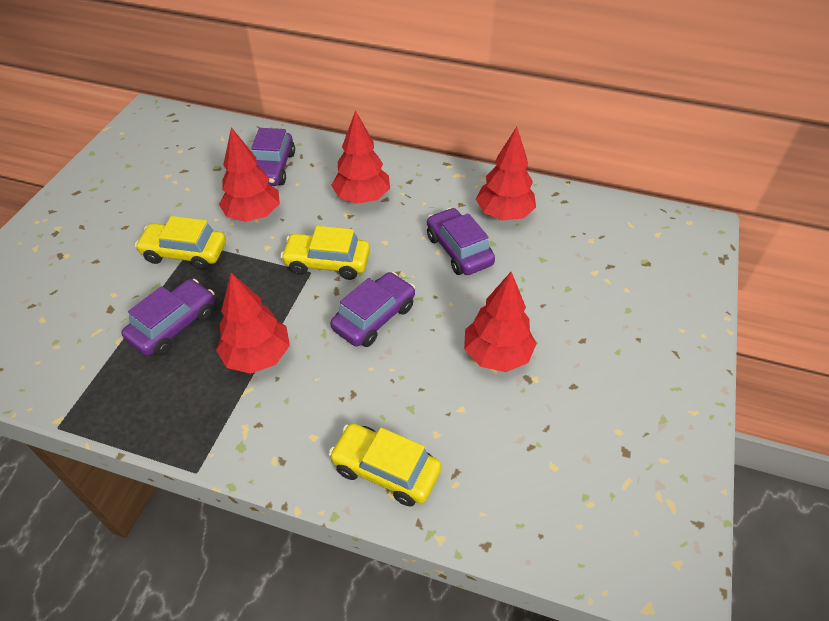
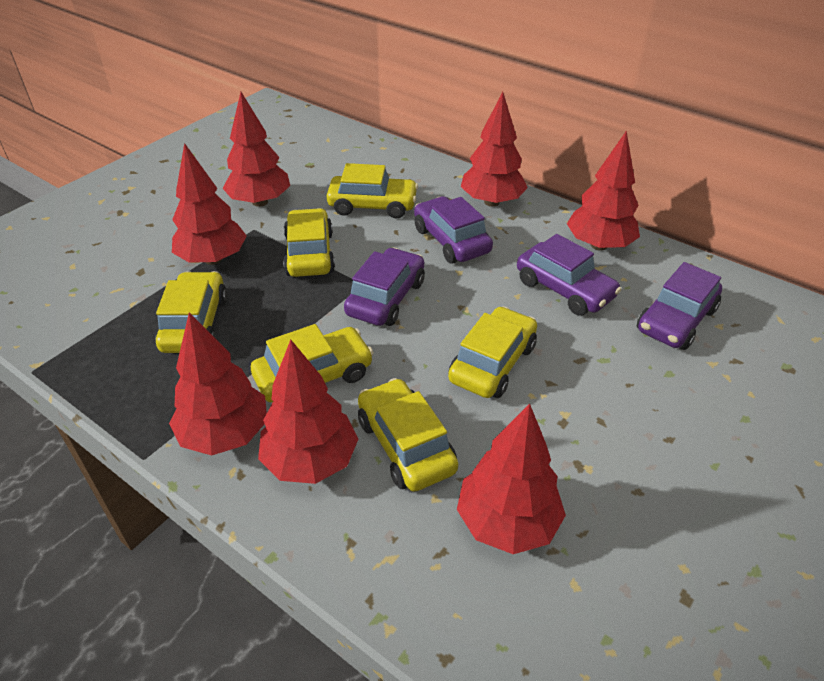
red tree: 5 -> 7
yellow car: 3 -> 6

